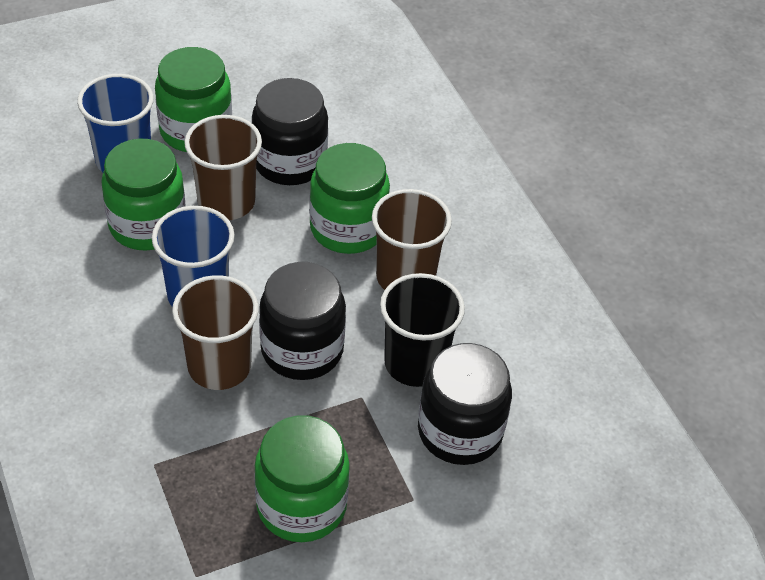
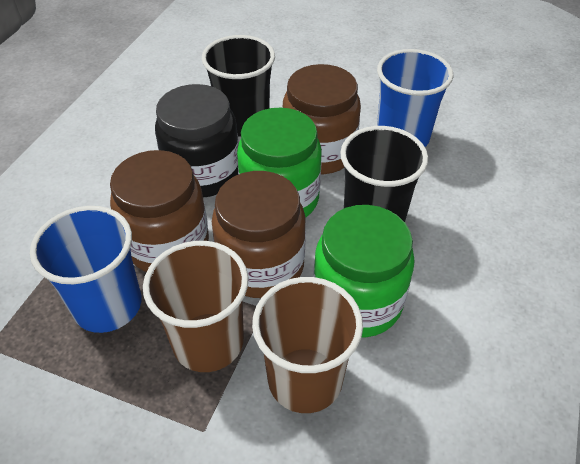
black cup: 1 -> 2
black jar: 3 -> 1
brown cup: 3 -> 2
brown jar: 0 -> 3
green jar: 4 -> 2

